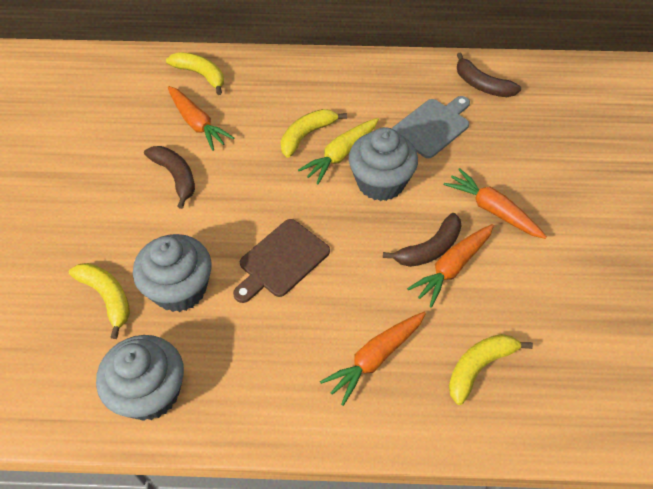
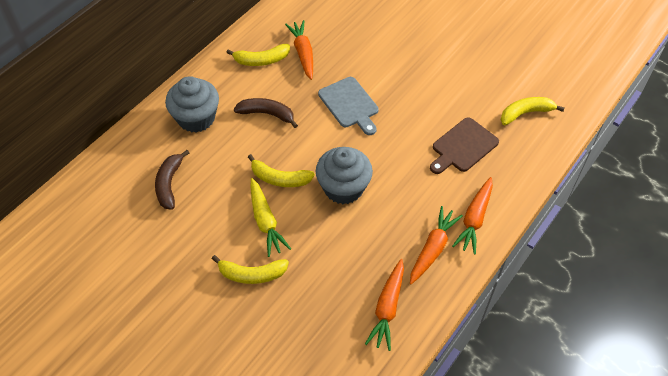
brown banana: 3 -> 2
grey cupcake: 3 -> 2

